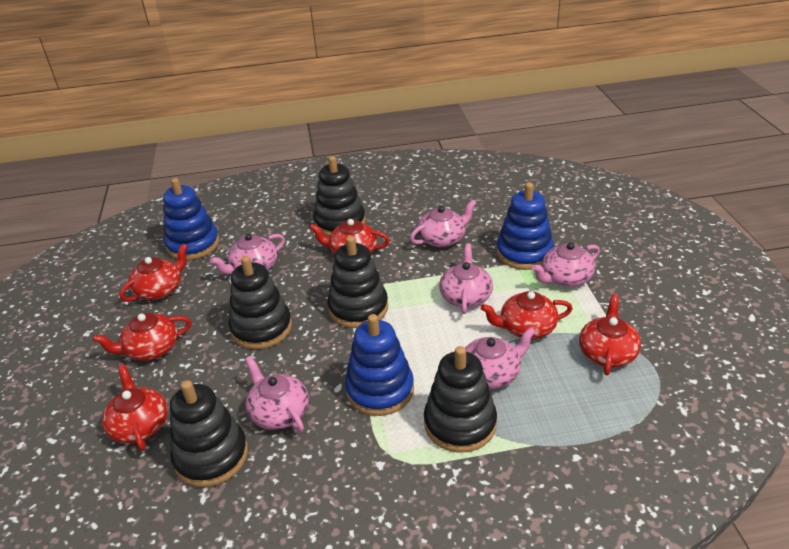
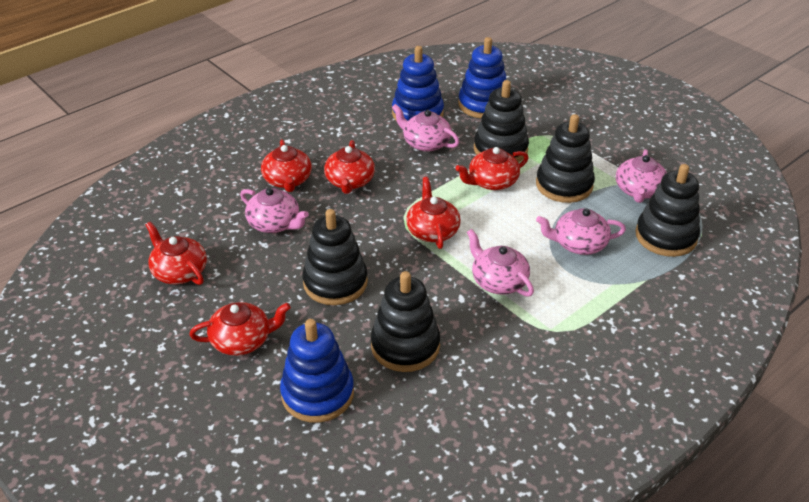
pink teapot: 6 -> 5

